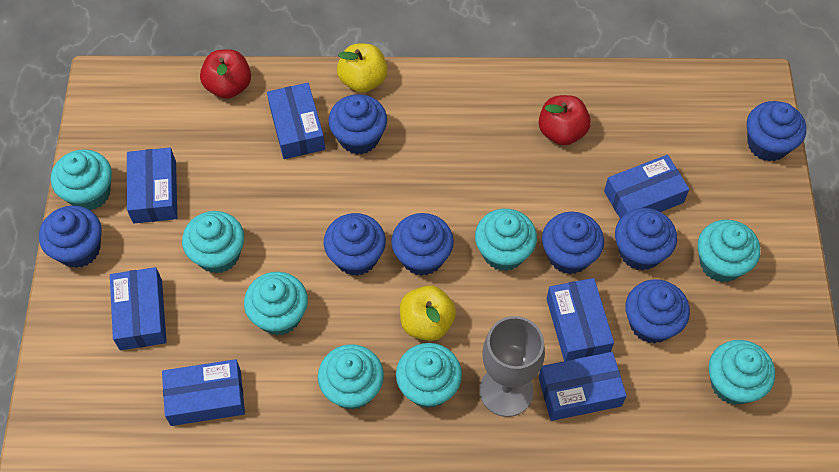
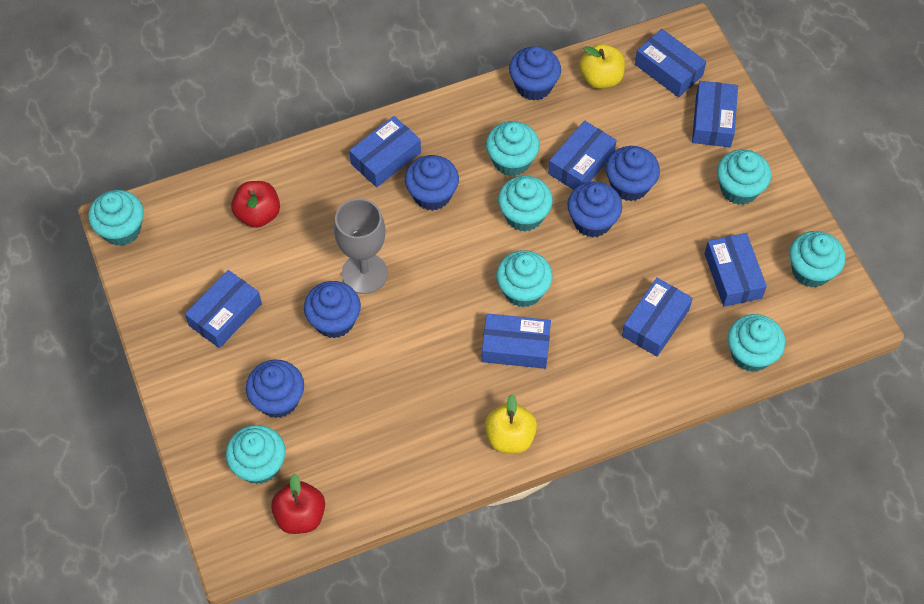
blue box: 7 -> 8
blue cupcake: 8 -> 6

